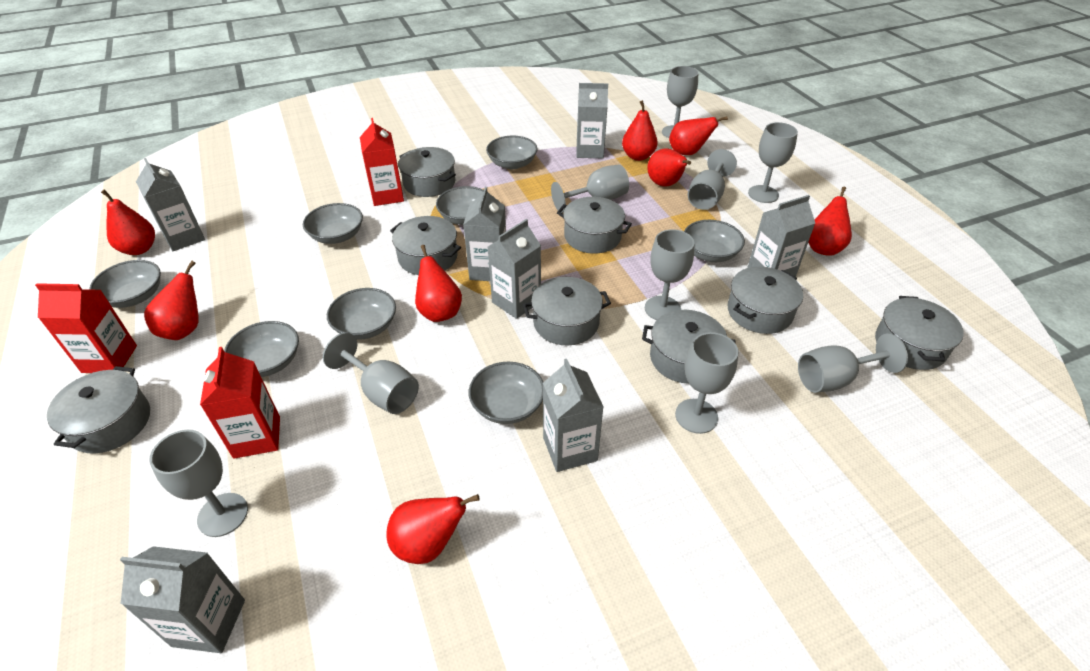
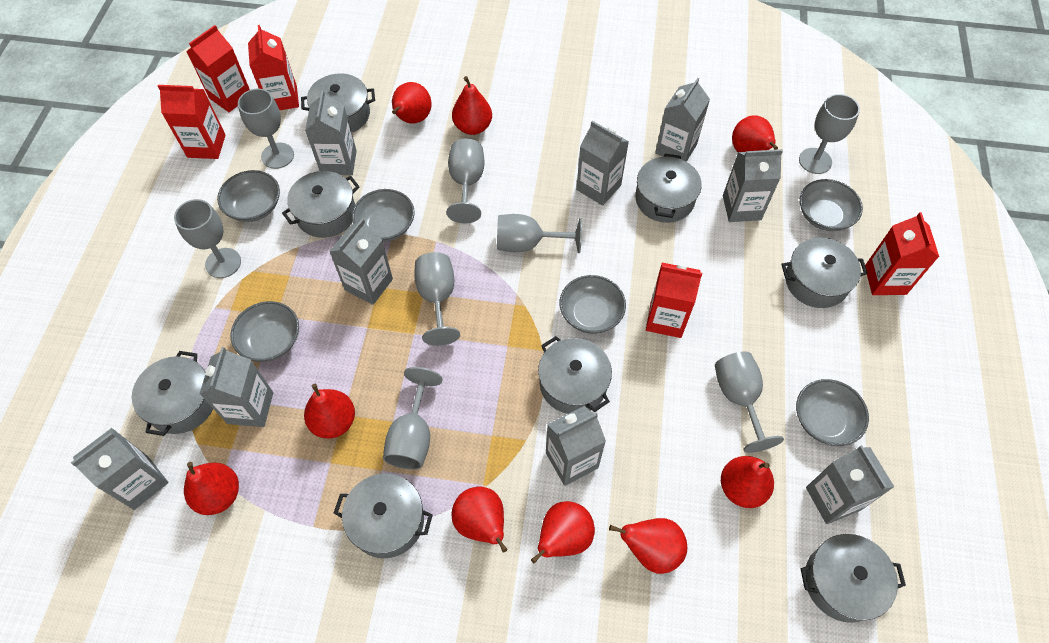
grey bowl: 8 -> 6
grey carton: 7 -> 9
grey goblet: 9 -> 8
red carton: 3 -> 5
red pear: 8 -> 9

